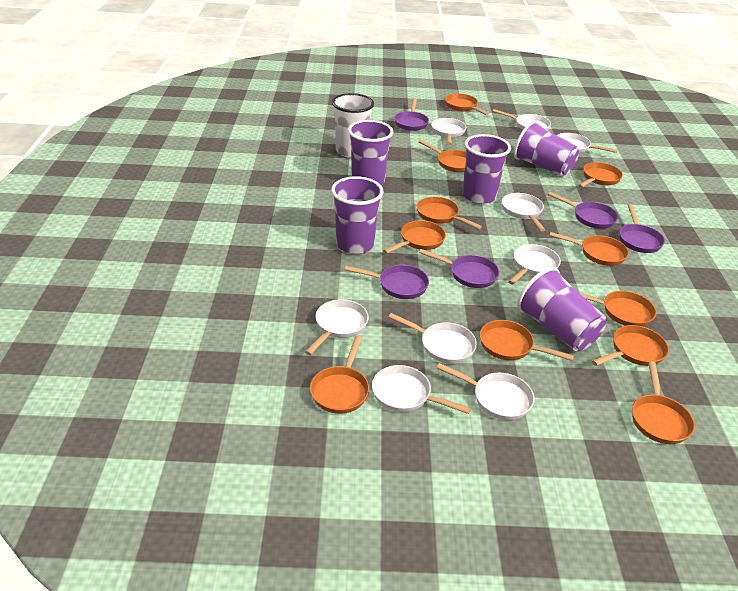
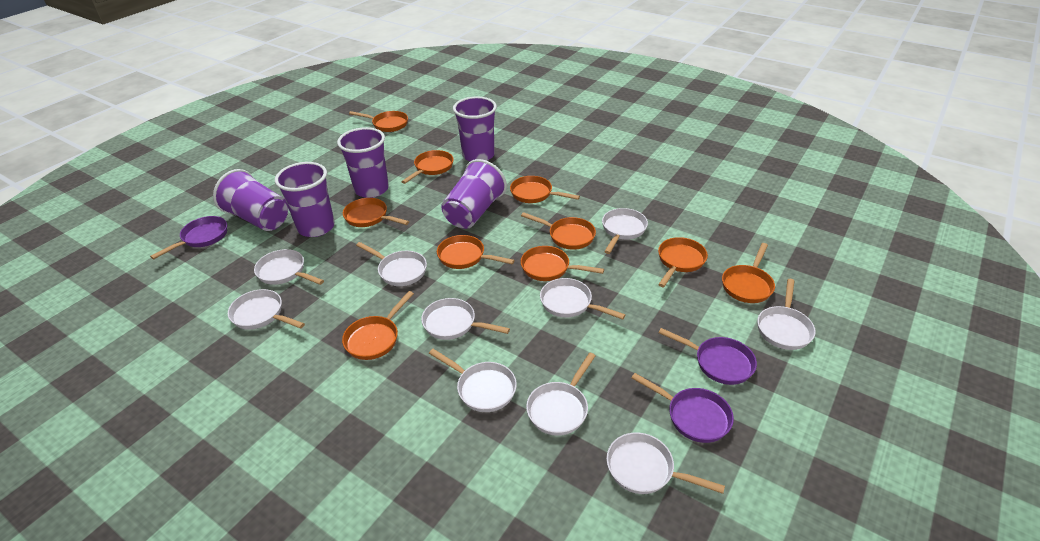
orange pan: 11 -> 10
purple pan: 5 -> 3
white cup: 1 -> 0
white pan: 9 -> 10

